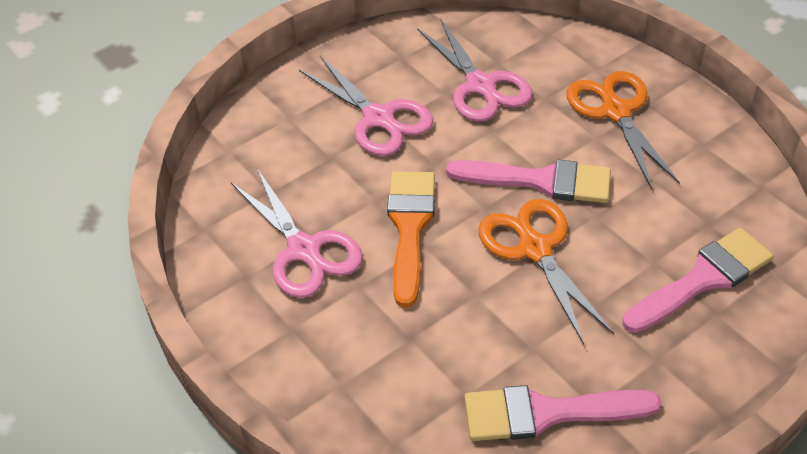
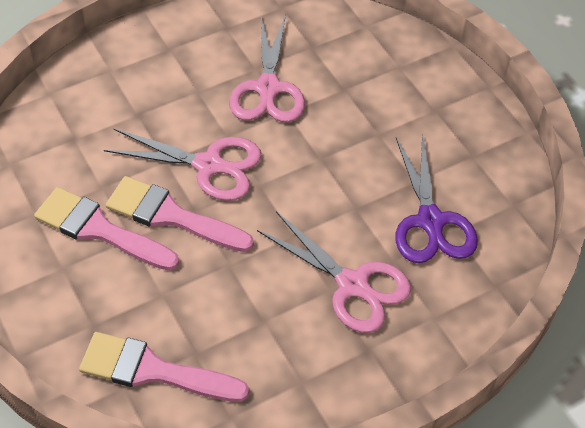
orange brush: 1 -> 0
orange scissors: 2 -> 0
purple scissors: 0 -> 1

